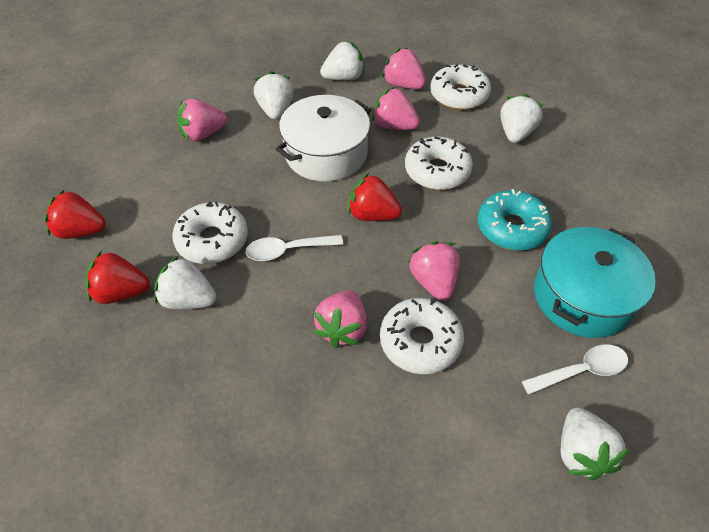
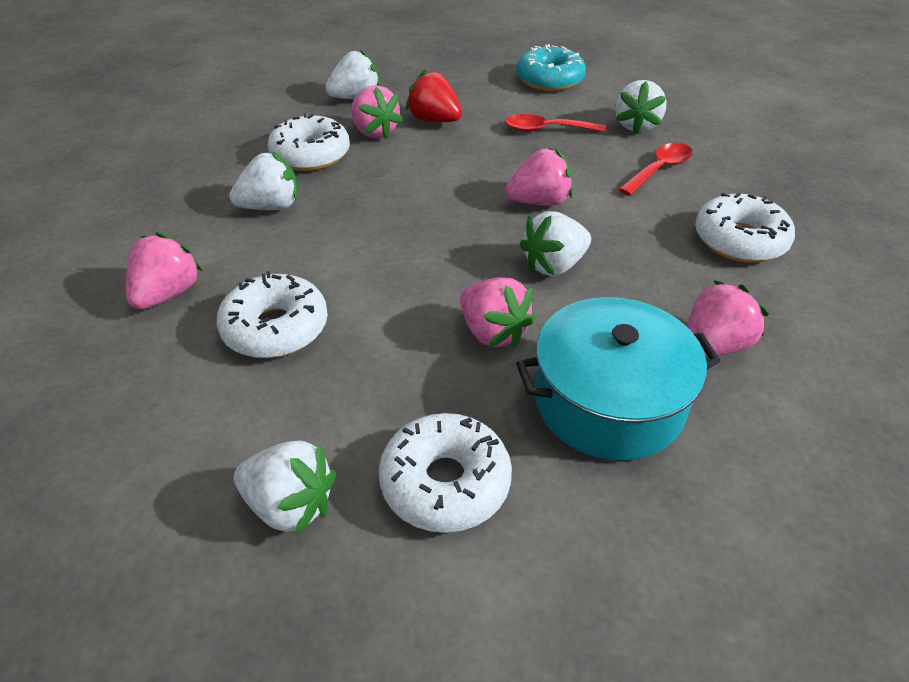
red spoon: 0 -> 2
red strawberry: 3 -> 1
white pot: 1 -> 0
white spoon: 2 -> 0

